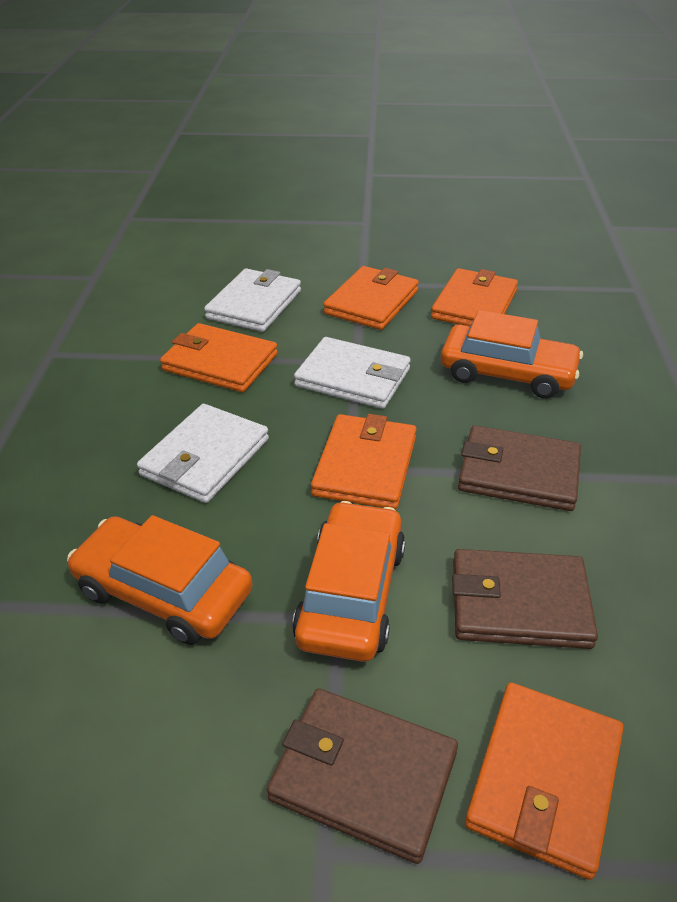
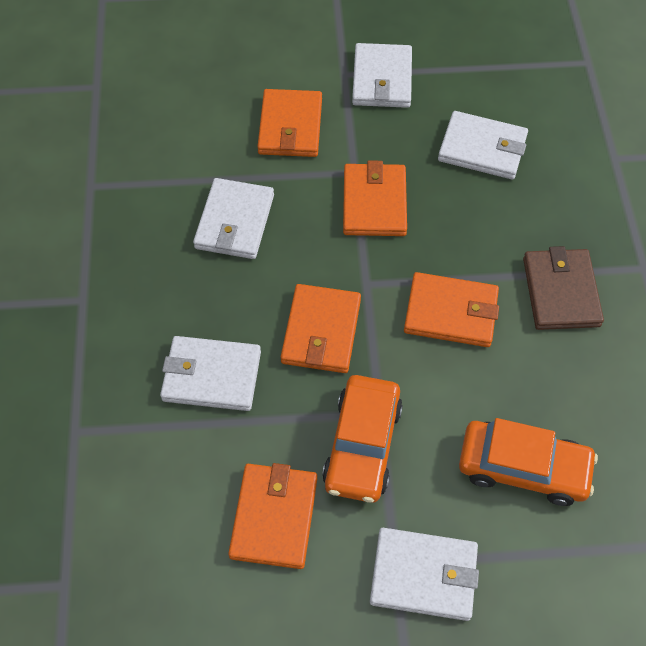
brown wallet: 3 -> 1
orange car: 3 -> 2
white wallet: 3 -> 5

